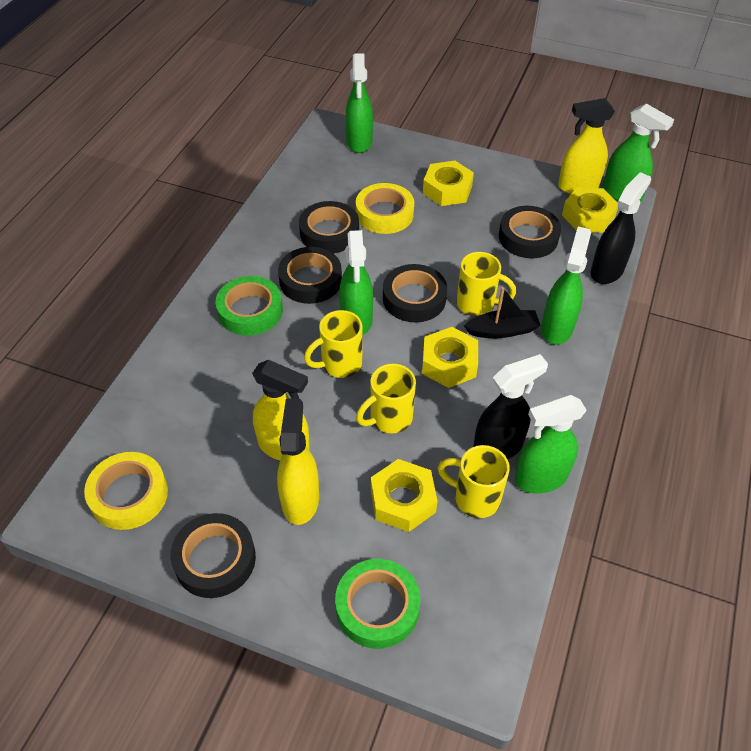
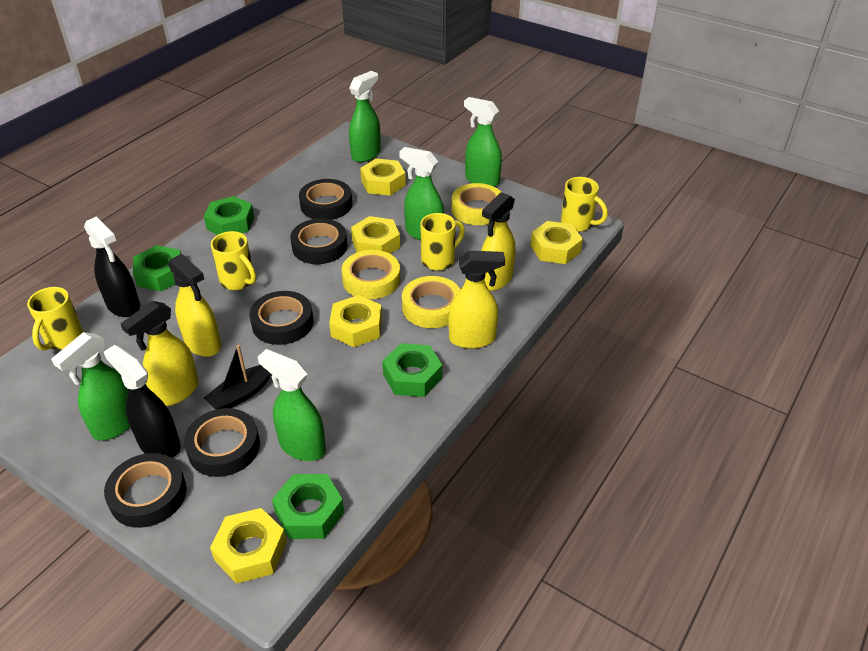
green nut: 0 -> 4
green tape: 2 -> 0
yellow nut: 4 -> 5
yellow spray bottle: 3 -> 4
yellow tape: 2 -> 3

